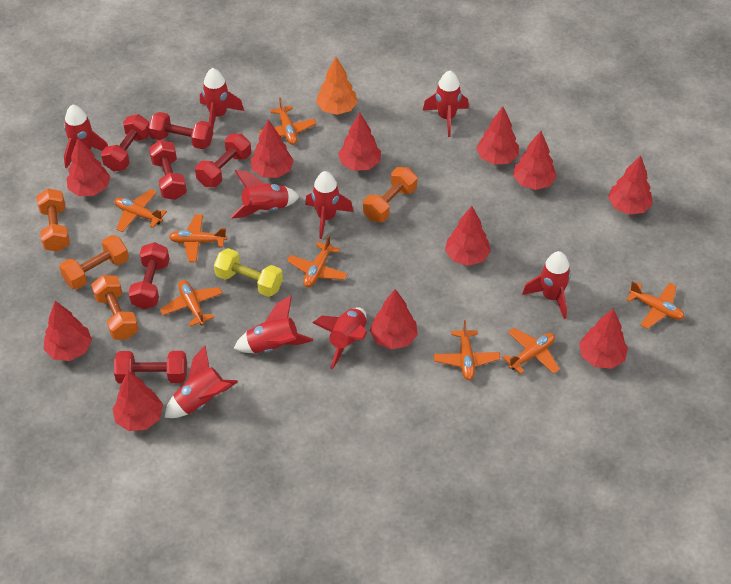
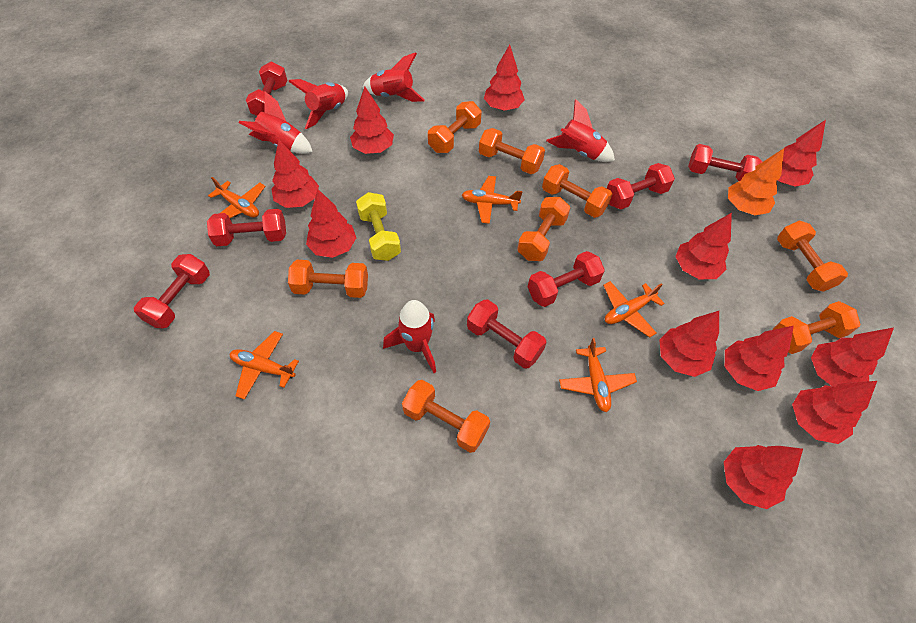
orange dumbbell: 4 -> 8
orange plane: 8 -> 5
red dumbbell: 6 -> 7
red rocket: 9 -> 5

